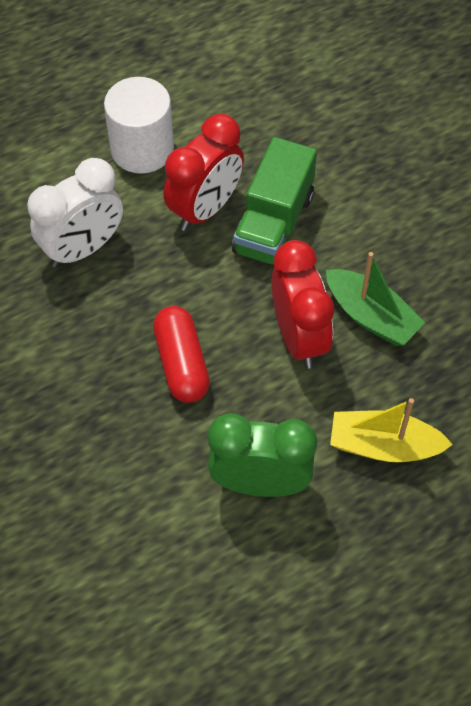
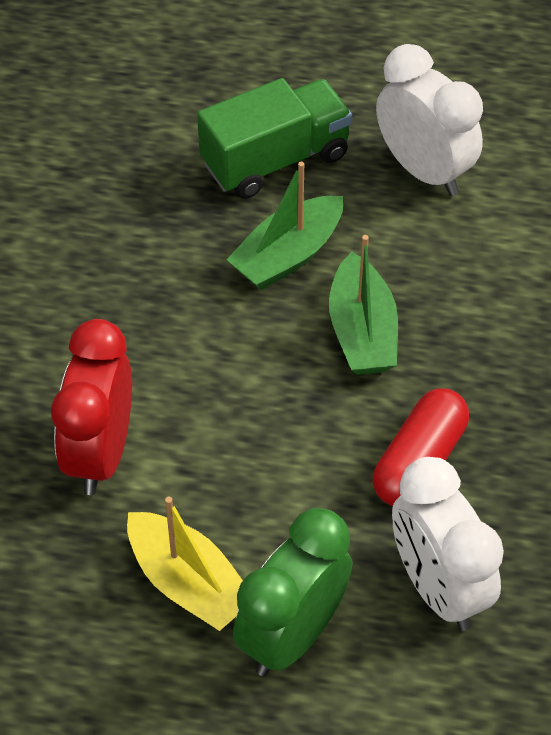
green boat: 1 -> 2
red clock: 2 -> 1
white clock: 1 -> 2
white cylinder: 1 -> 0

